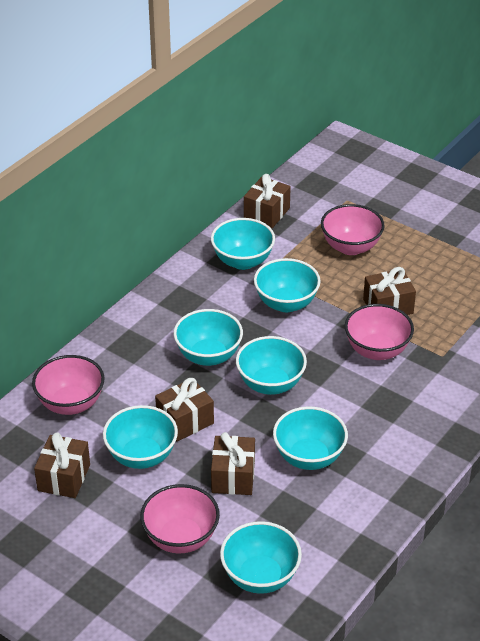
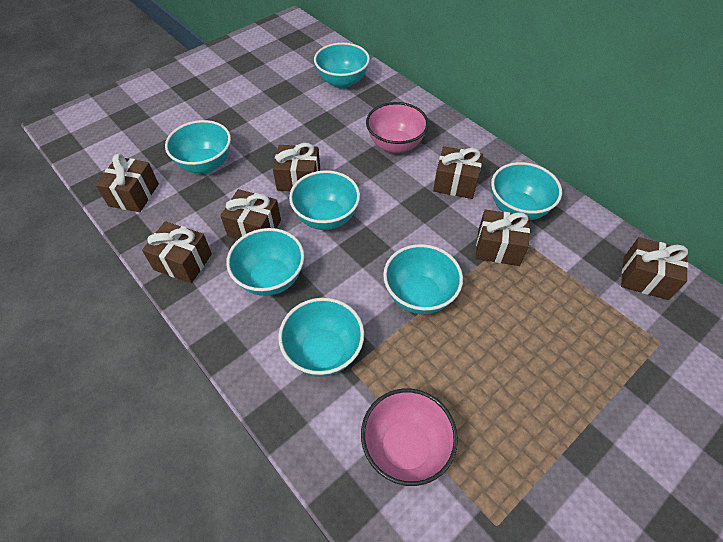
brown gift: 5 -> 7
pink bowl: 4 -> 2

